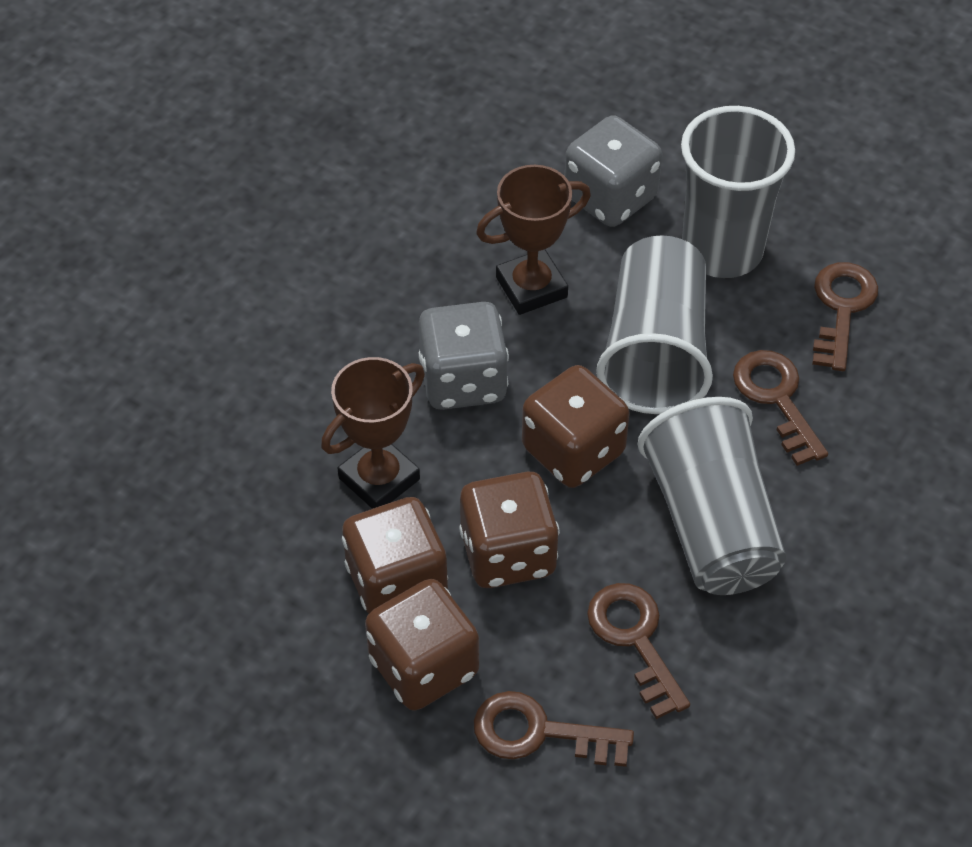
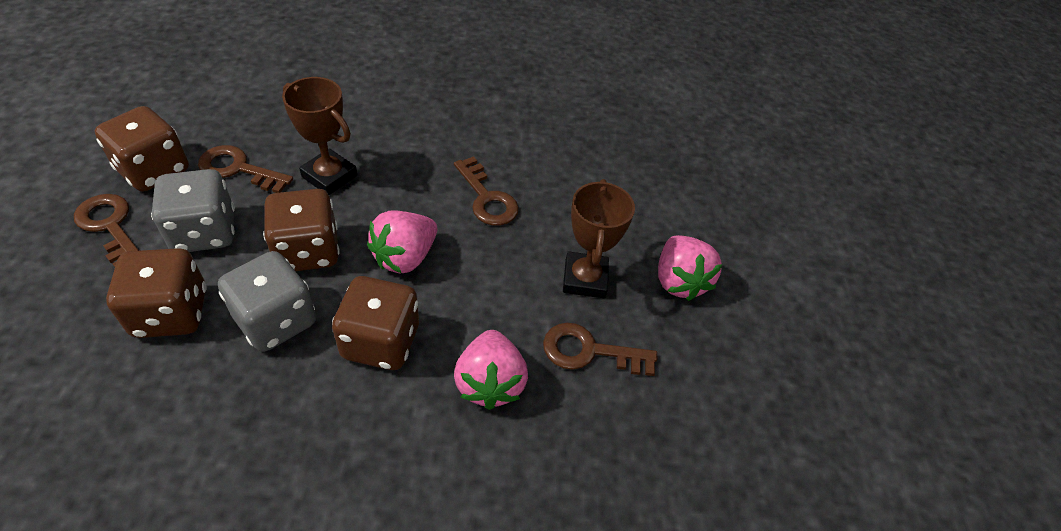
grey cup: 3 -> 0
pink strawberry: 0 -> 3

